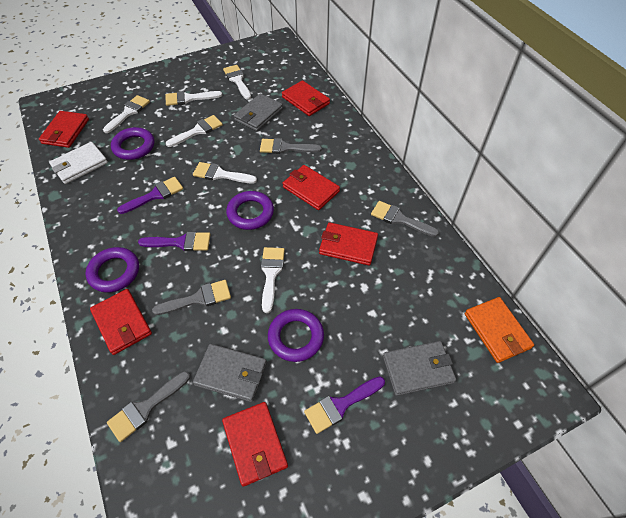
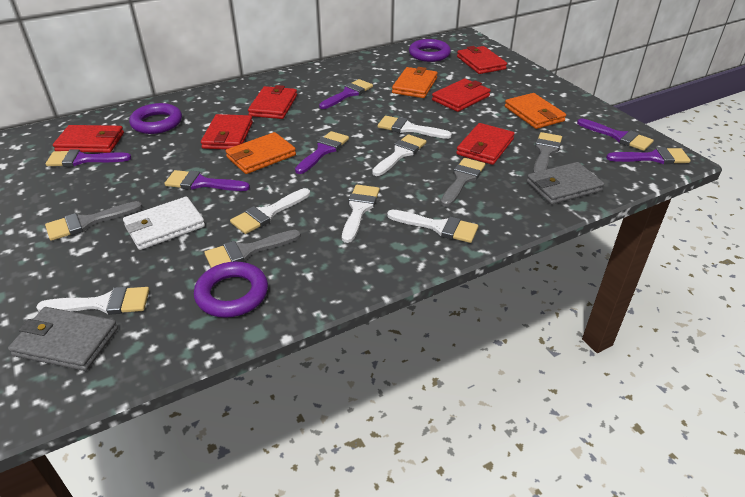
grey wallet: 3 -> 2
orange wallet: 1 -> 3
purple brush: 3 -> 6
purple ring: 4 -> 3

